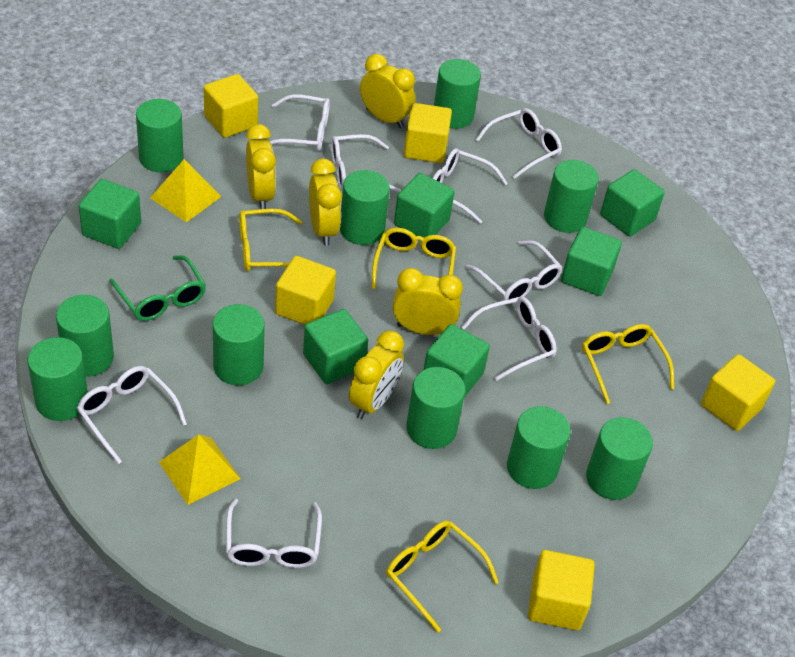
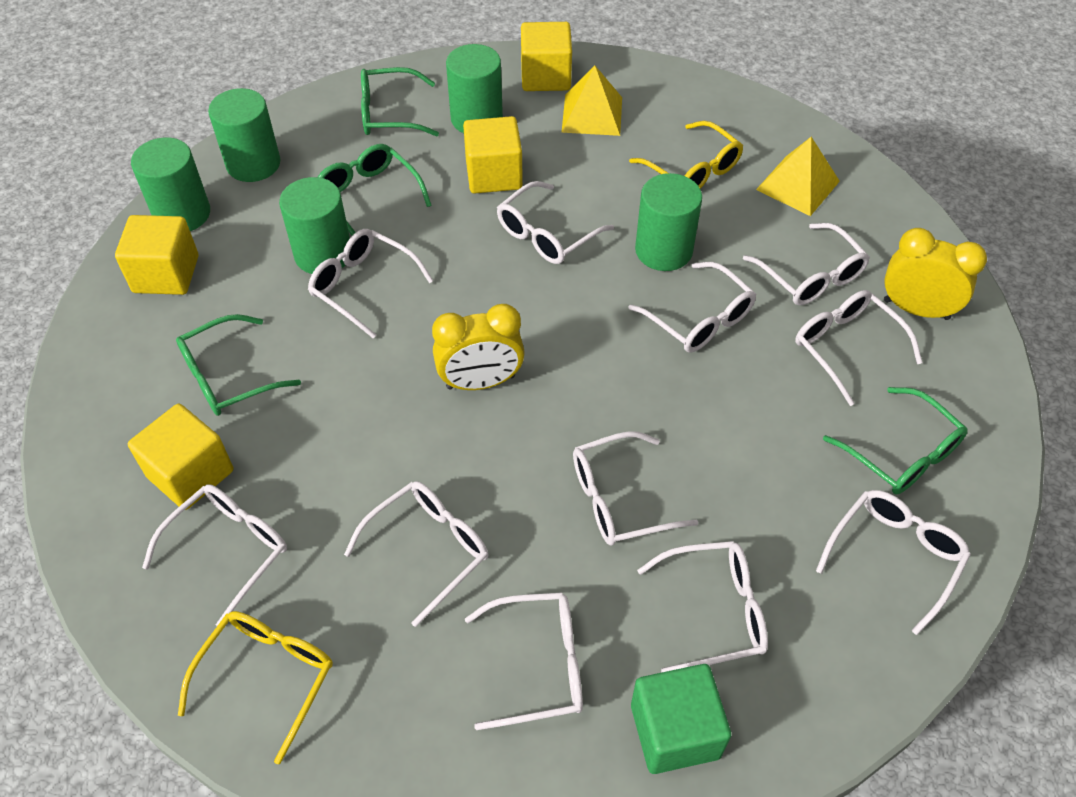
green cube: 6 -> 1
green cylinder: 10 -> 5
green glasses: 1 -> 4
white glasses: 8 -> 11
yellow clock: 5 -> 2
yellow cube: 5 -> 4
yellow glasses: 4 -> 2

